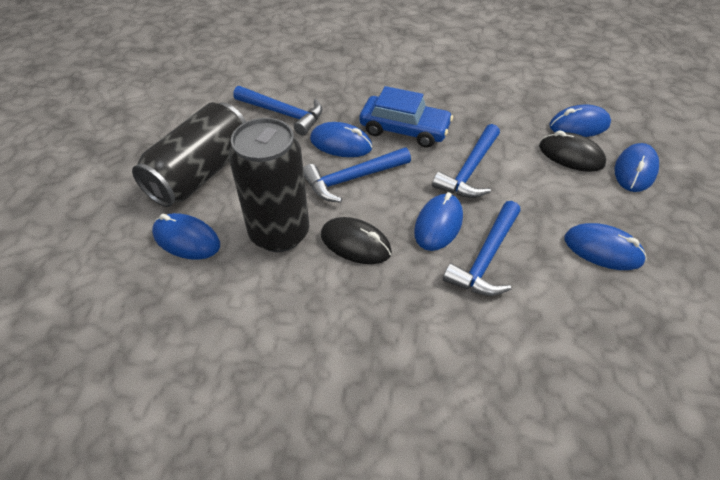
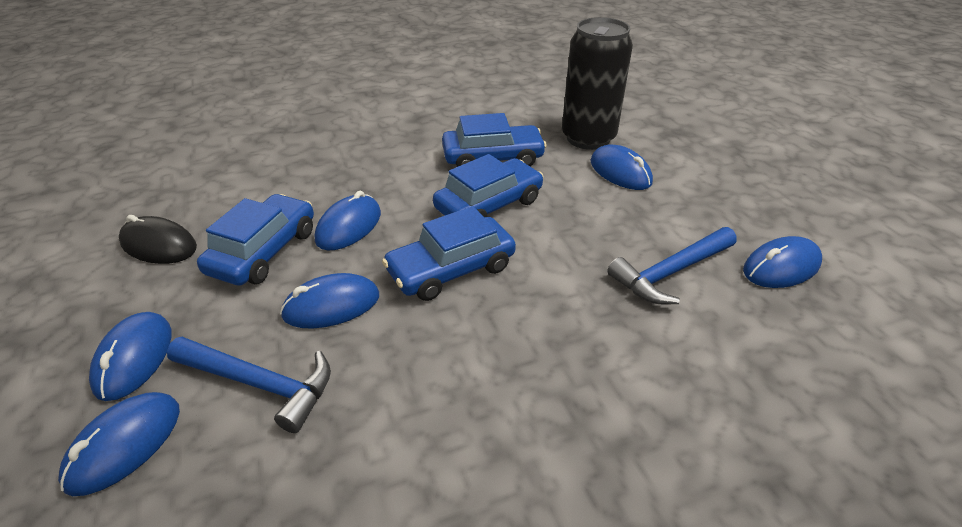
black can: 2 -> 1
black mouse: 2 -> 1
blue car: 1 -> 4
blue hammer: 4 -> 2

